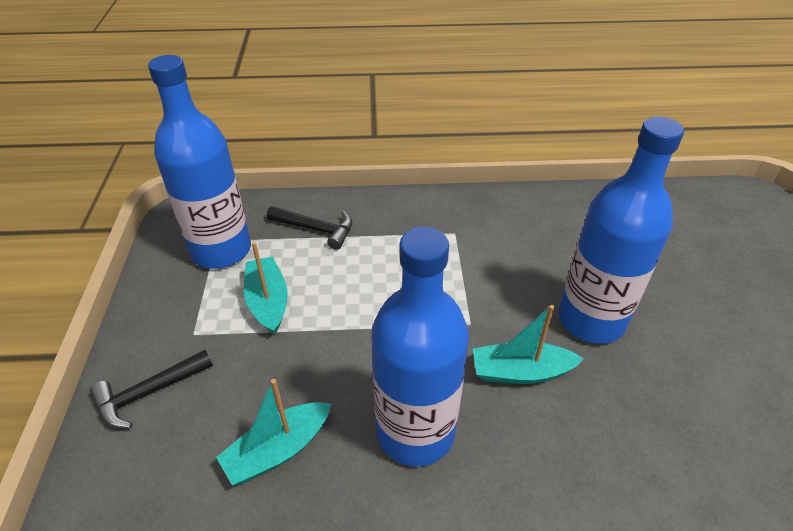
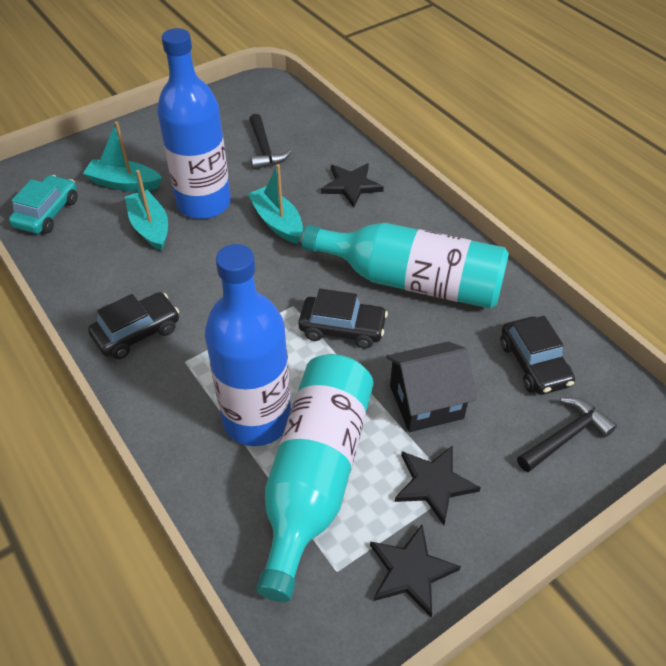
black car: 0 -> 3
black house: 0 -> 1
black star: 0 -> 3
blue bottle: 3 -> 2
turquoise bottle: 0 -> 2
turquoise car: 0 -> 1

